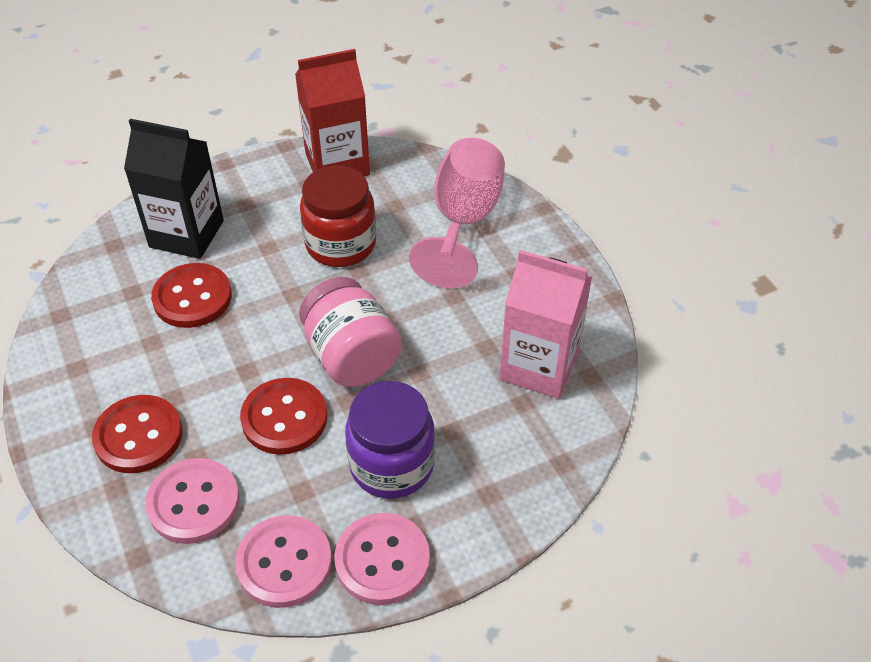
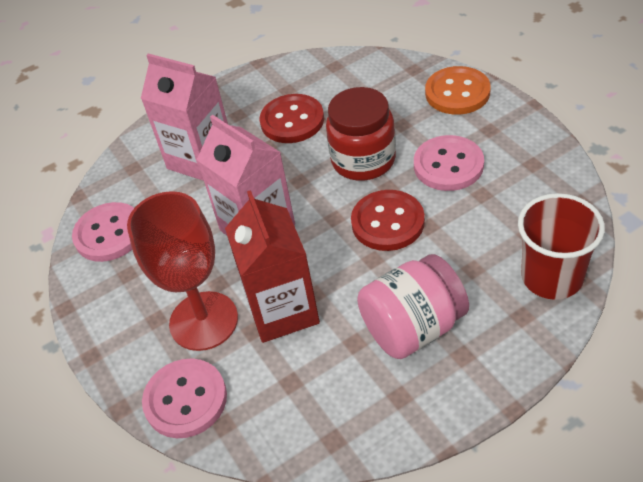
black carton: 1 -> 0
orange button: 0 -> 1
pink carton: 1 -> 2
pink goblet: 1 -> 0
purple jar: 1 -> 0
red button: 3 -> 2
red cup: 0 -> 1
red goblet: 0 -> 1

